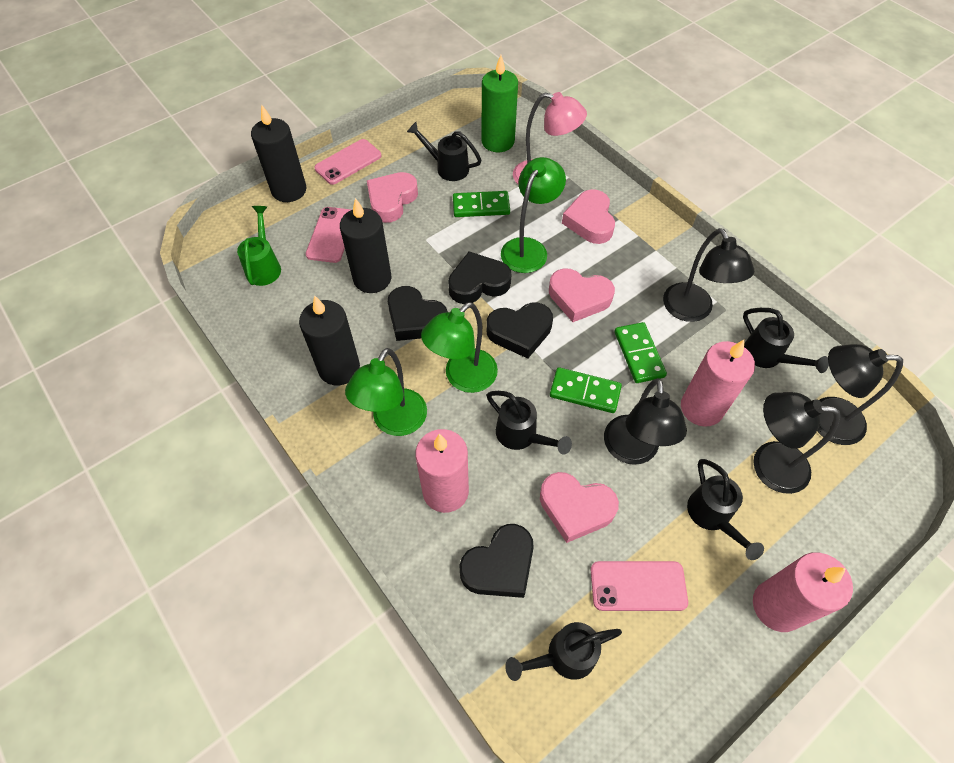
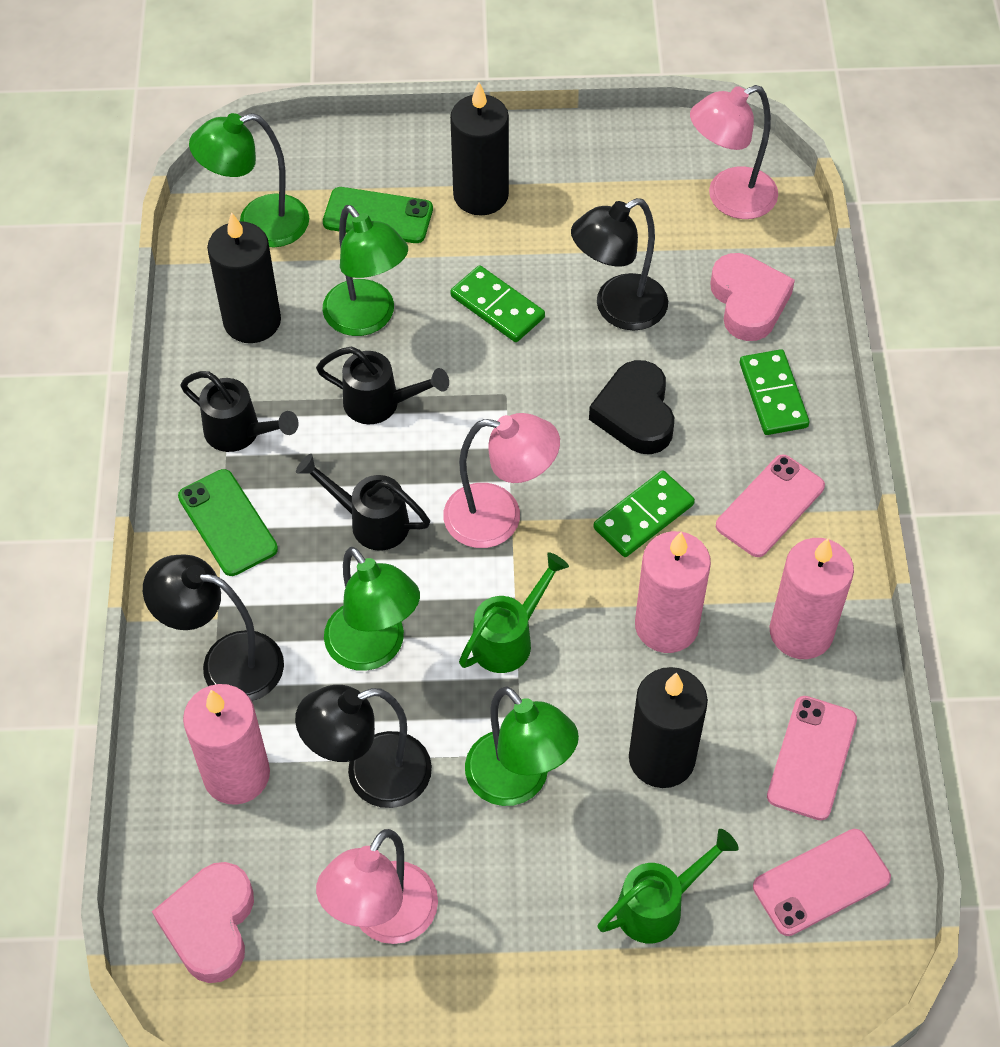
black heart: 4 -> 1
black lamp: 4 -> 3
black watering can: 5 -> 3
green candle: 1 -> 0
green lamp: 3 -> 4
green phone: 0 -> 2
green watering can: 1 -> 2
pink heart: 4 -> 2
pink lamp: 1 -> 3

